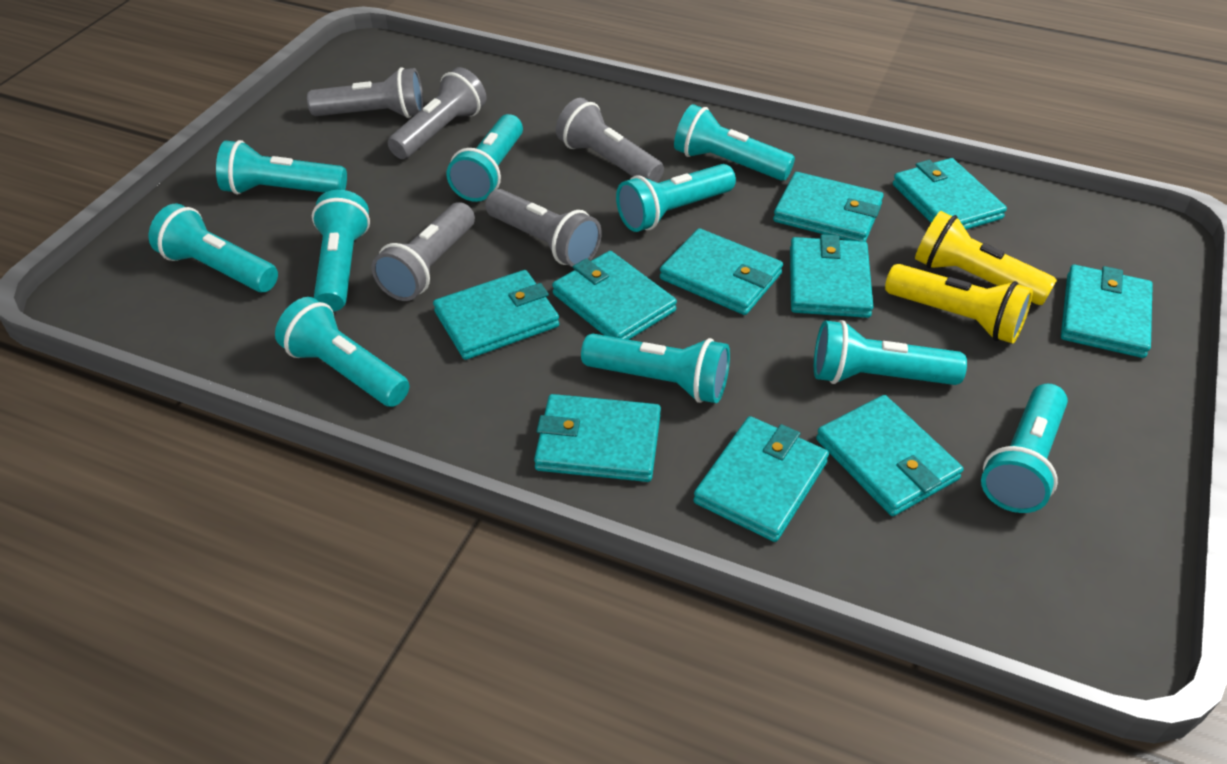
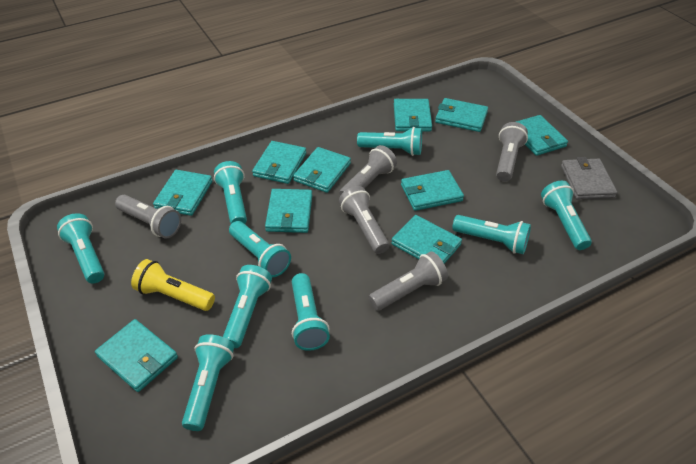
grey wallet: 0 -> 1
turquoise flashlight: 10 -> 9
yellow flashlight: 2 -> 1

